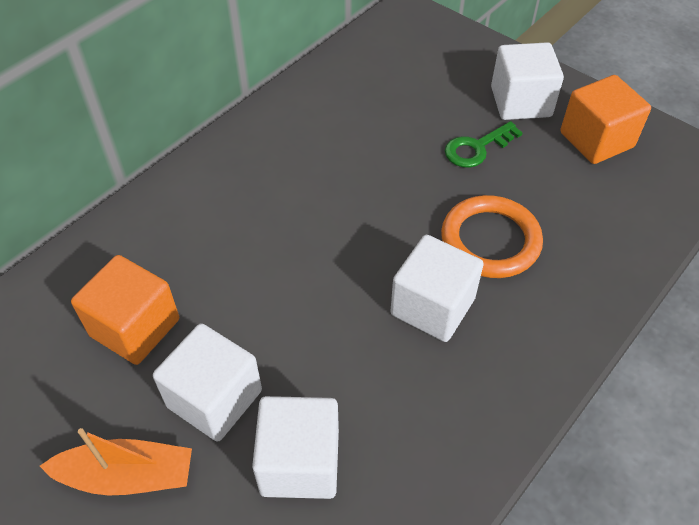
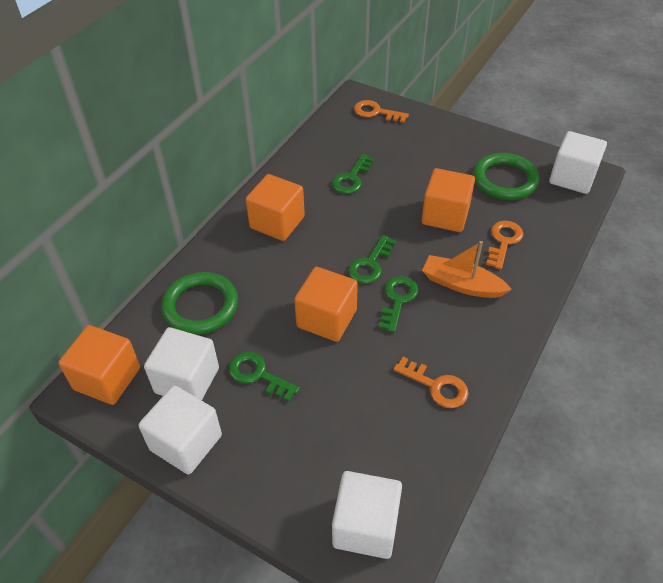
green key: 1 -> 4
green ring: 0 -> 2
orange cube: 2 -> 4
orange key: 0 -> 3
orange ring: 1 -> 0

